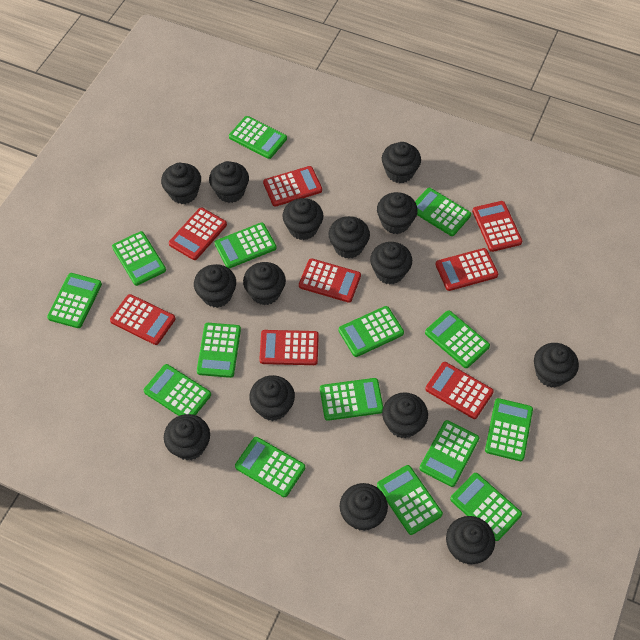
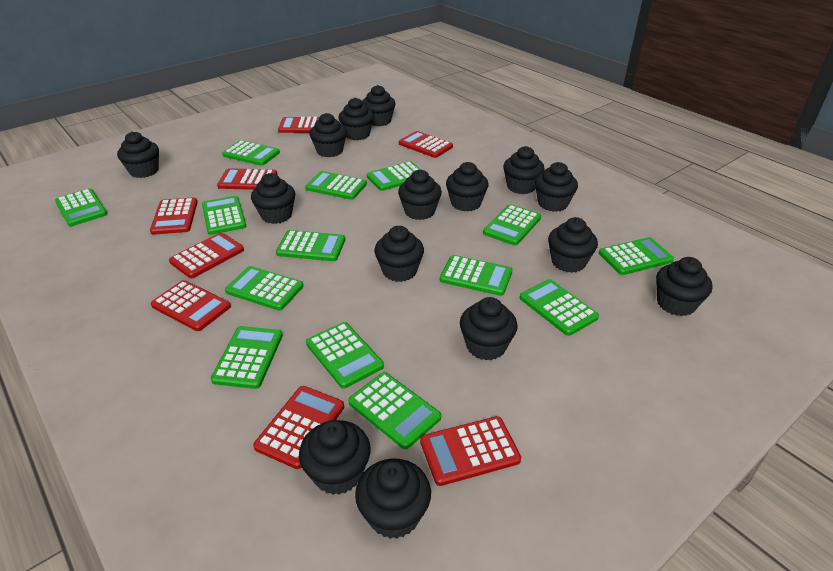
green calculator: 15 -> 14

